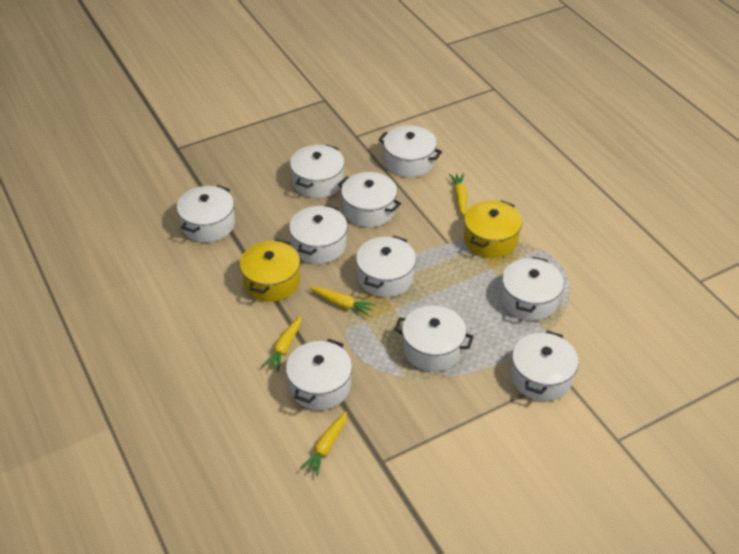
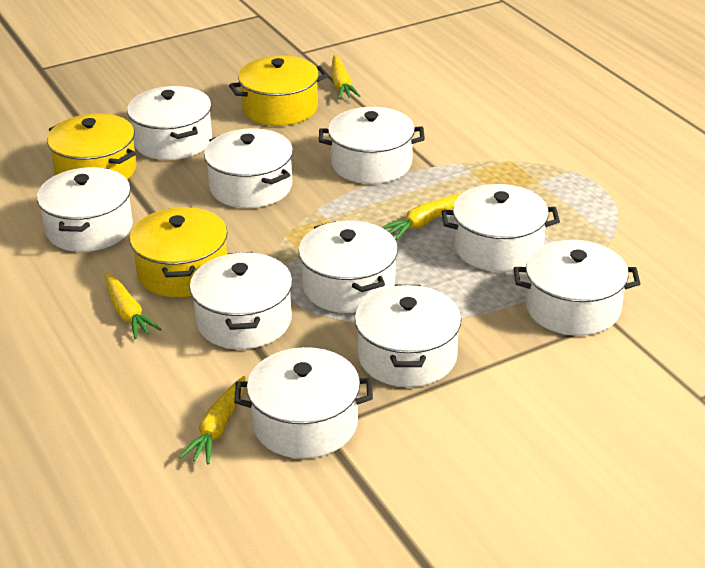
yellow pot: 2 -> 3

